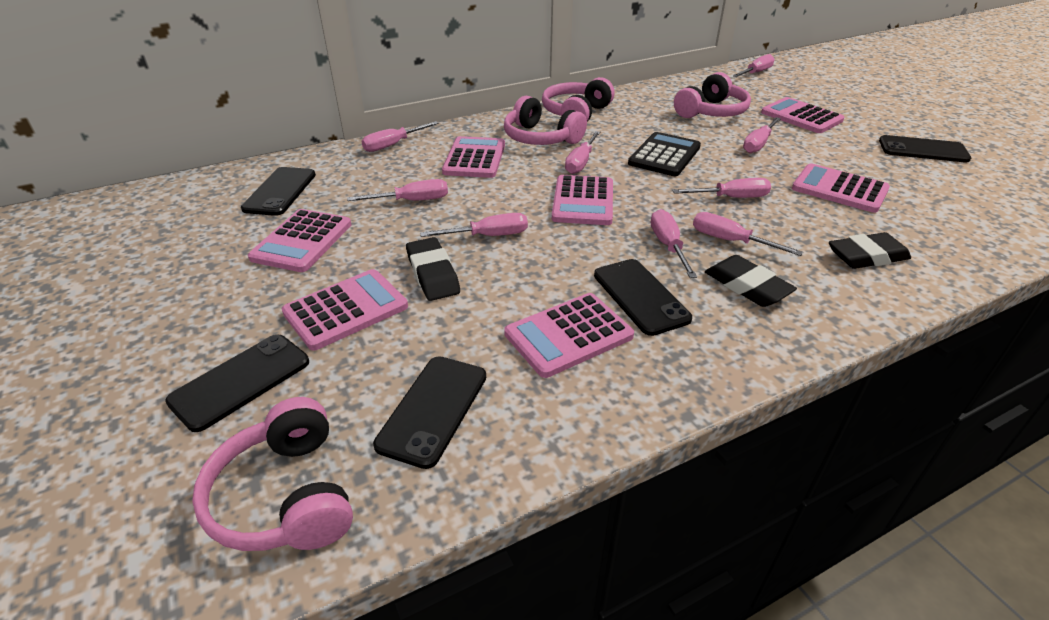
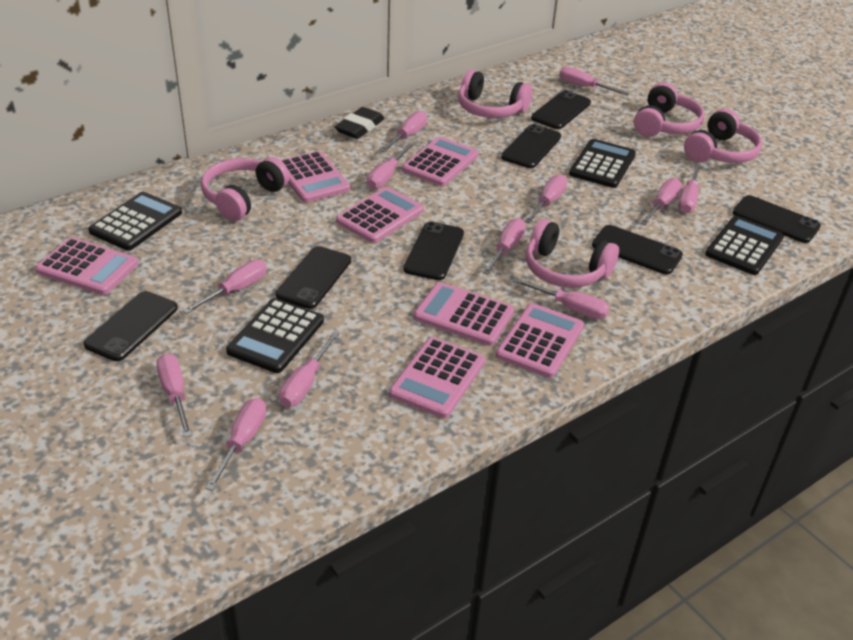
black calculator: 1 -> 4
black eraser: 3 -> 1
black phone: 5 -> 7
pink headphones: 4 -> 5
pink screwdriver: 9 -> 12

